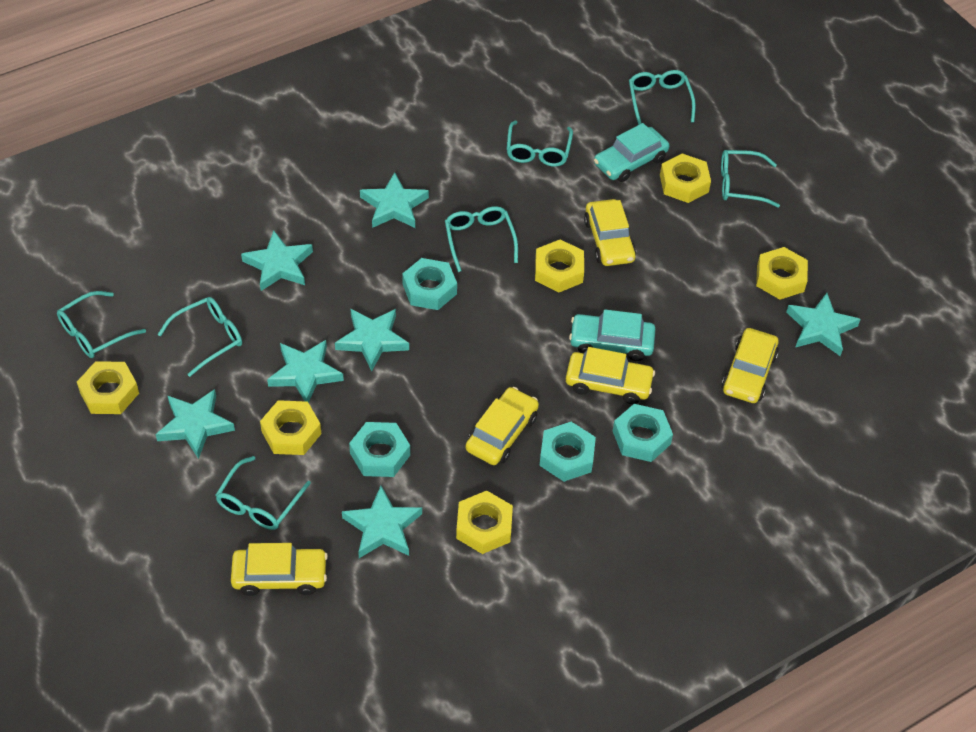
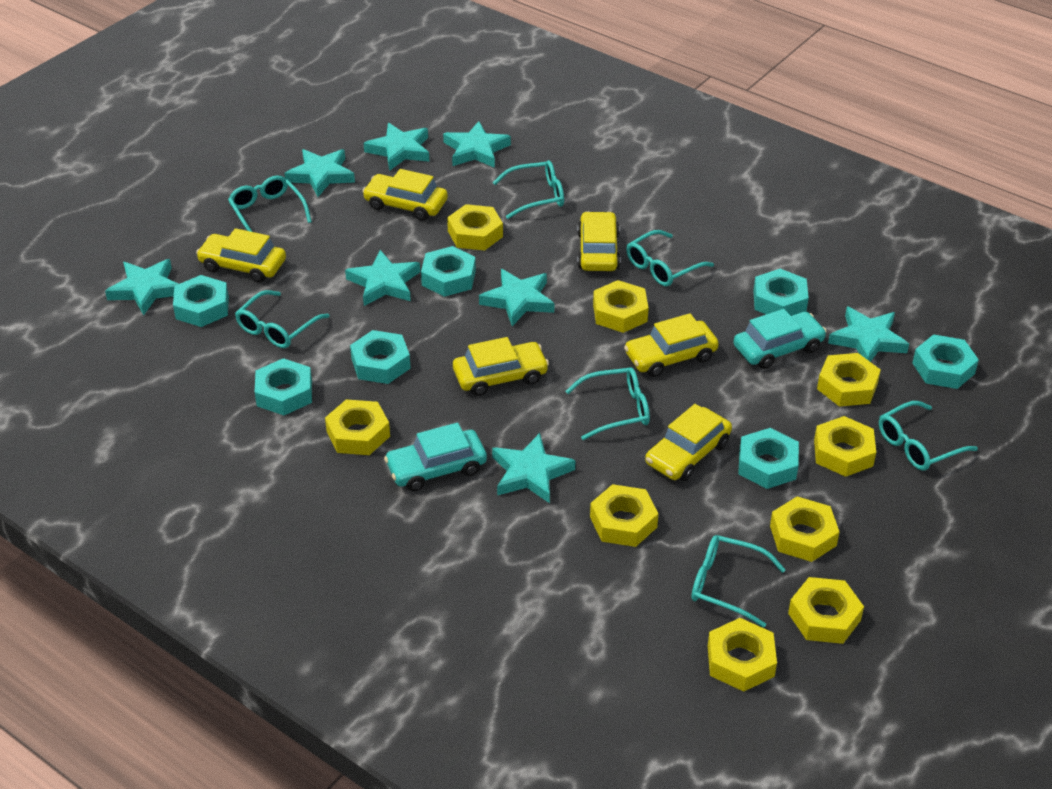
turquoise nut: 4 -> 7
turquoise star: 7 -> 8
yellow car: 5 -> 6
yellow nut: 6 -> 9

